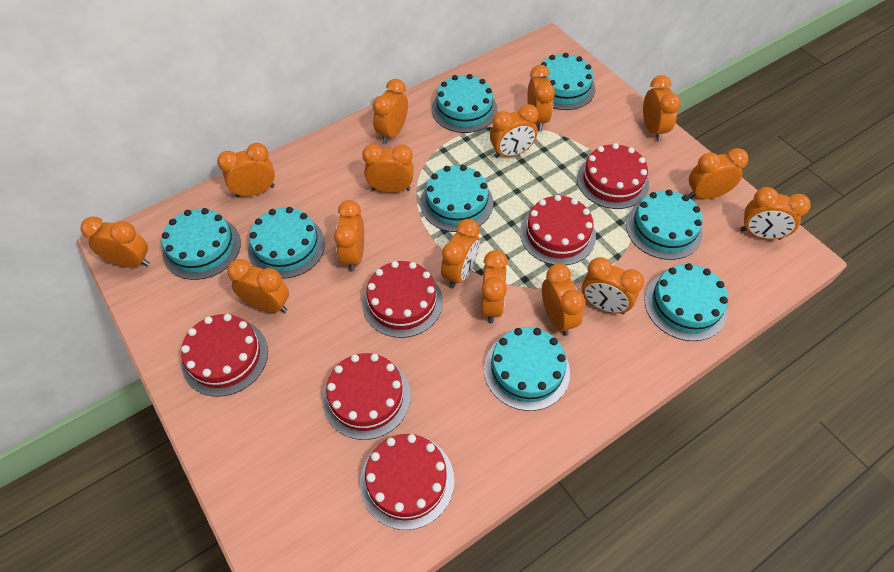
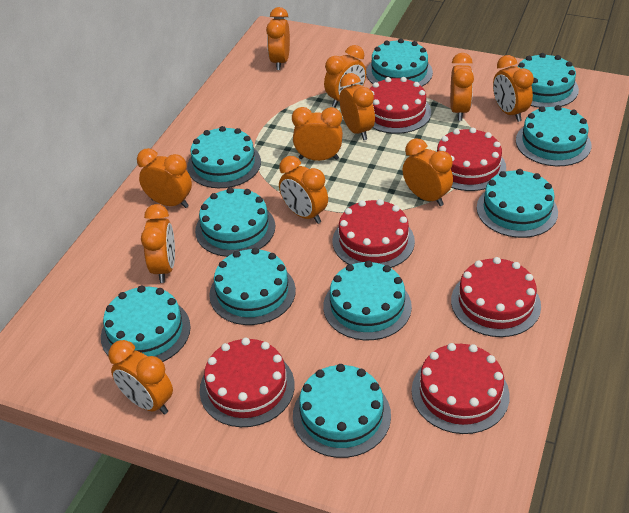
orange clock: 15 -> 11
turquoise cake: 8 -> 10

